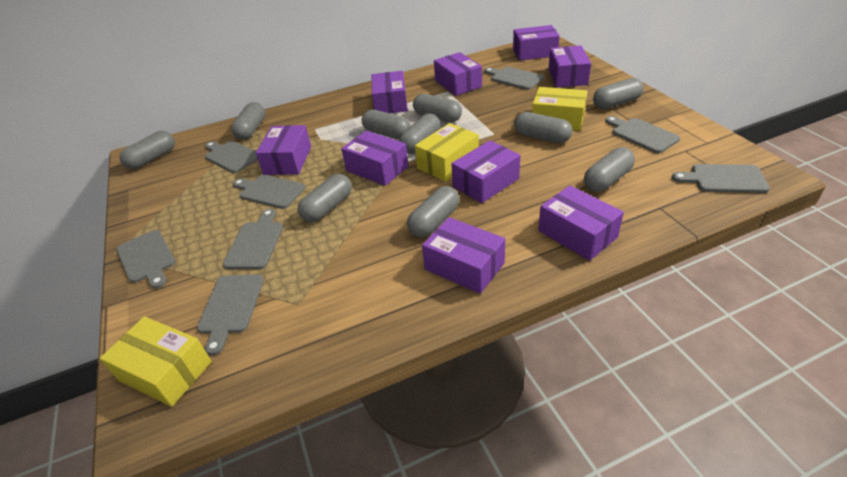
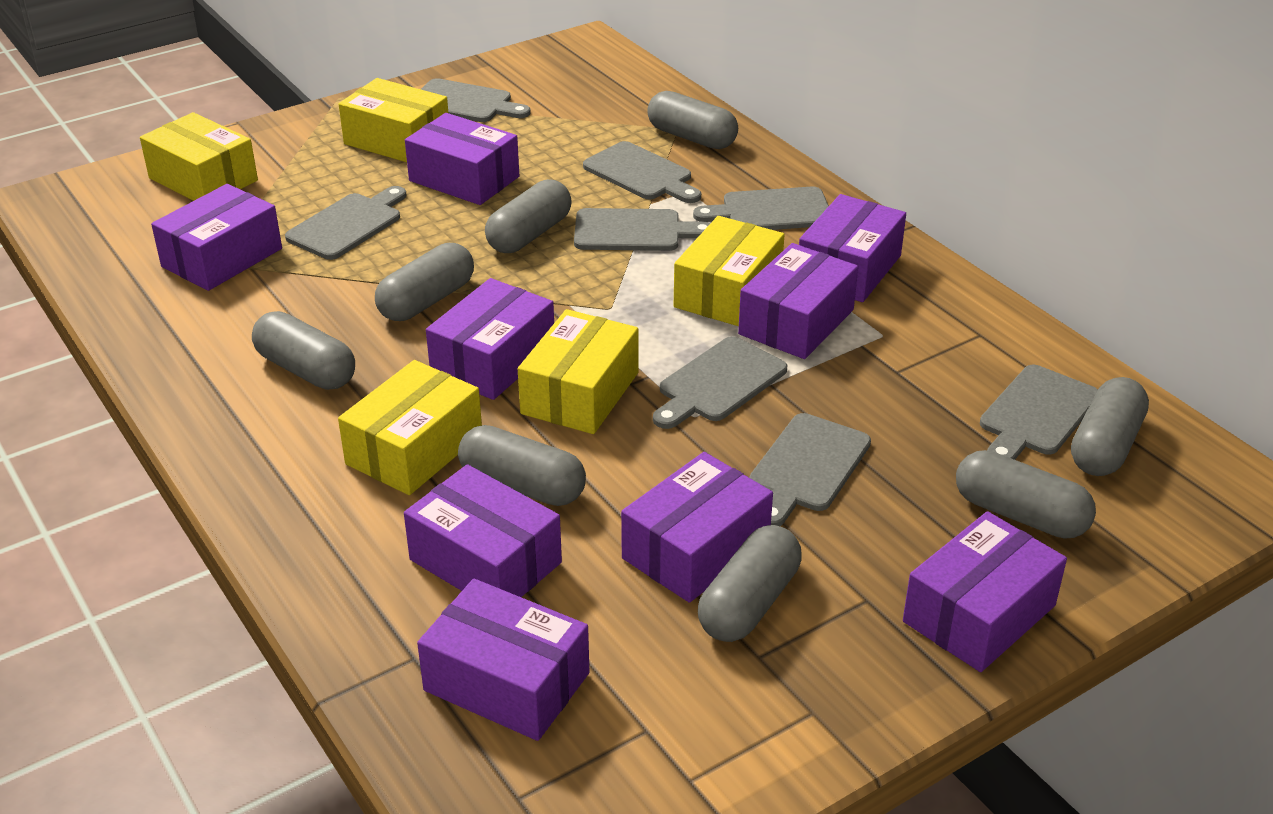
grey capsule: 10 -> 8
yellow box: 3 -> 5

